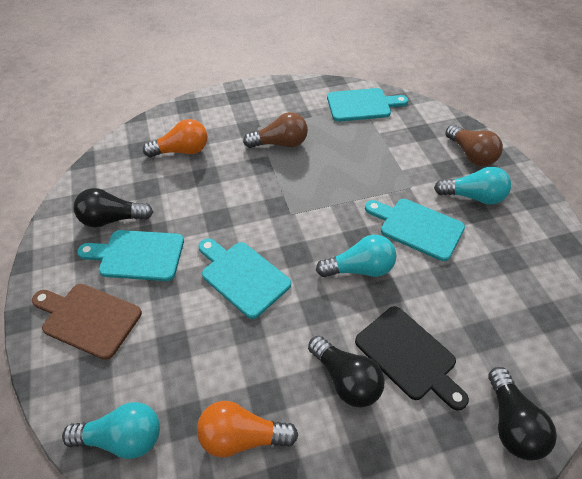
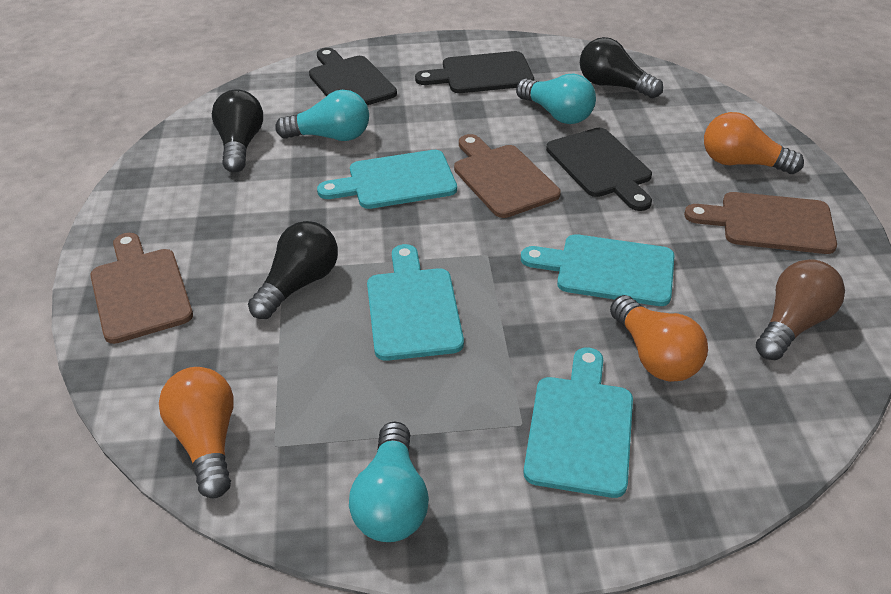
black cutting board: 1 -> 3
brown cutting board: 1 -> 3
brown light bulb: 2 -> 1
orange light bulb: 2 -> 3

